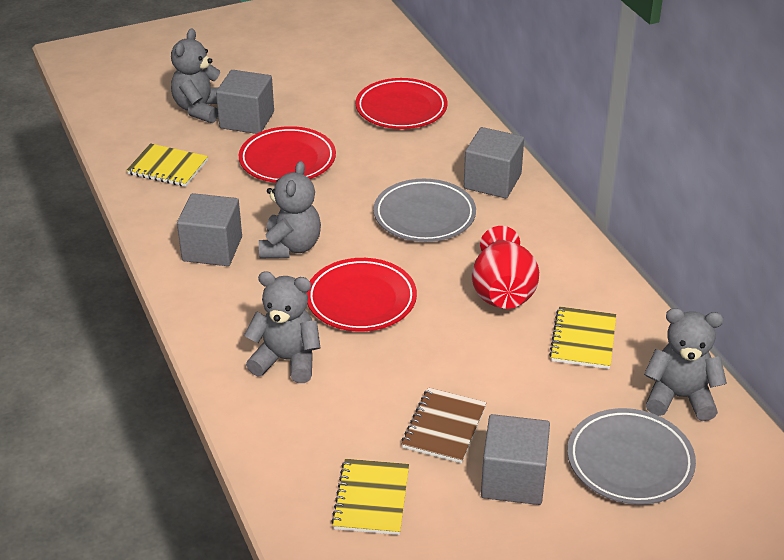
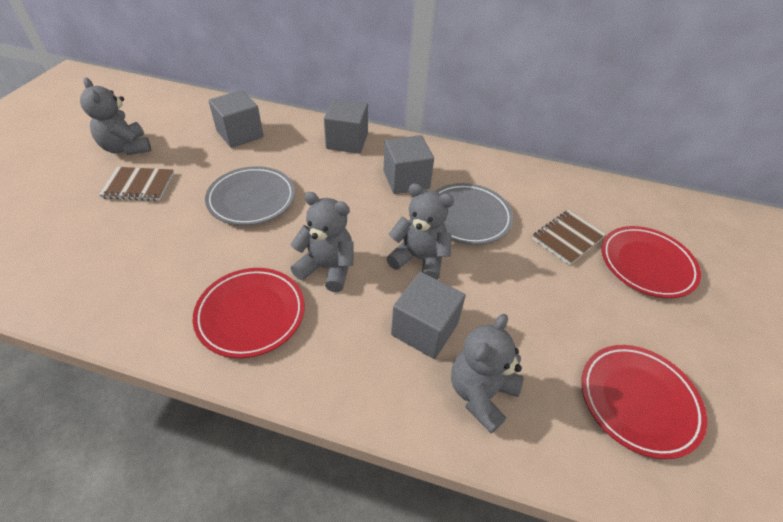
brown notebook: 1 -> 2
red vase: 1 -> 0
yellow notebook: 3 -> 0

